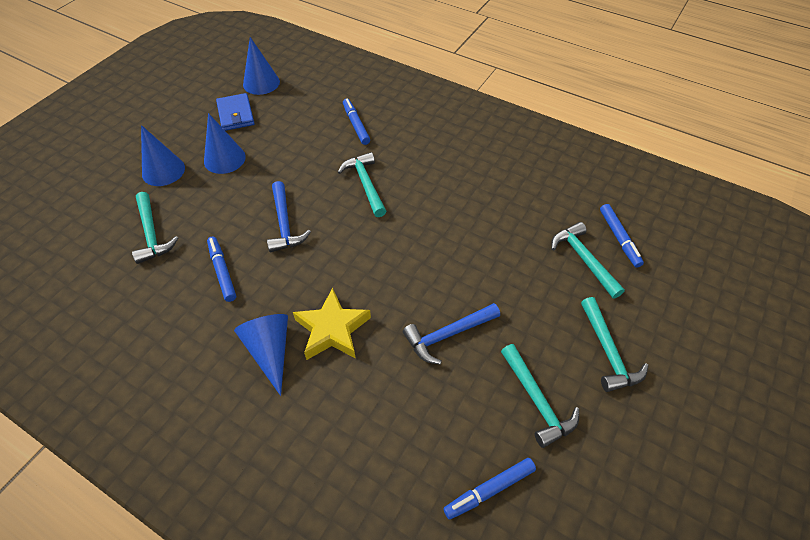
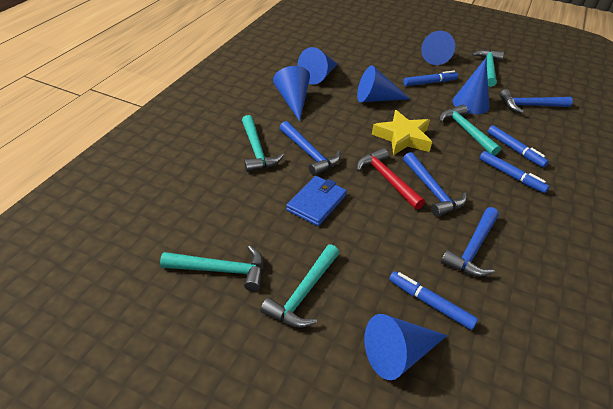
blue cone: 4 -> 6
blue hammer: 2 -> 4
red hammer: 0 -> 1

